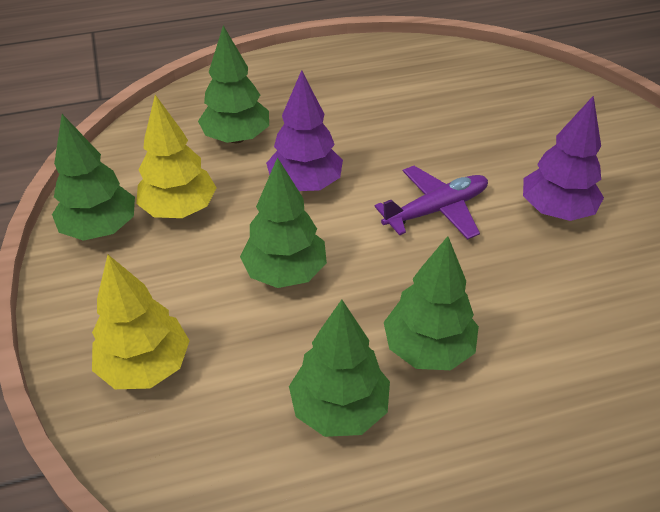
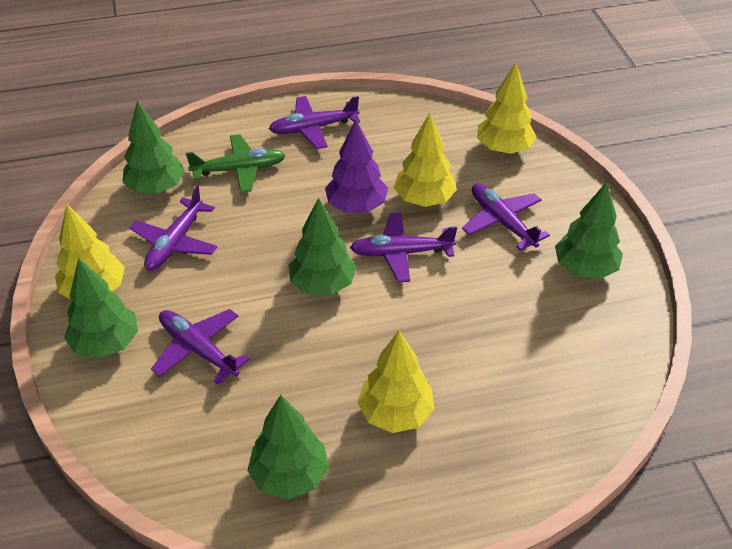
green plane: 0 -> 1
purple plane: 1 -> 5
purple tree: 2 -> 1
yellow tree: 2 -> 4

